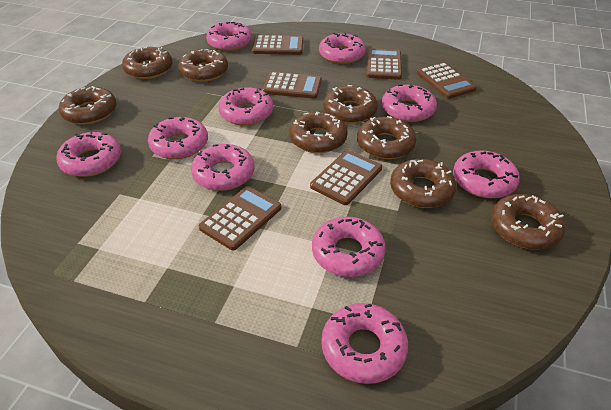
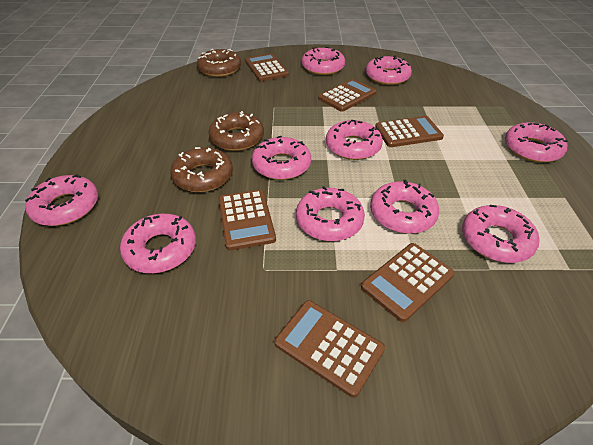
brown donut: 8 -> 3

